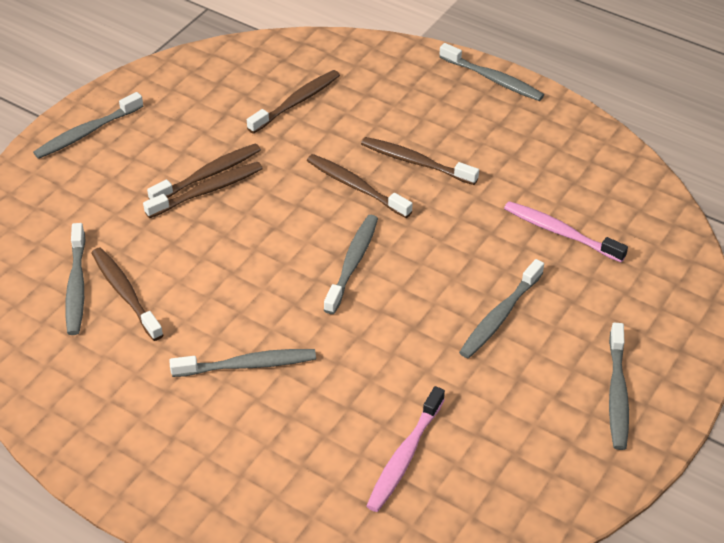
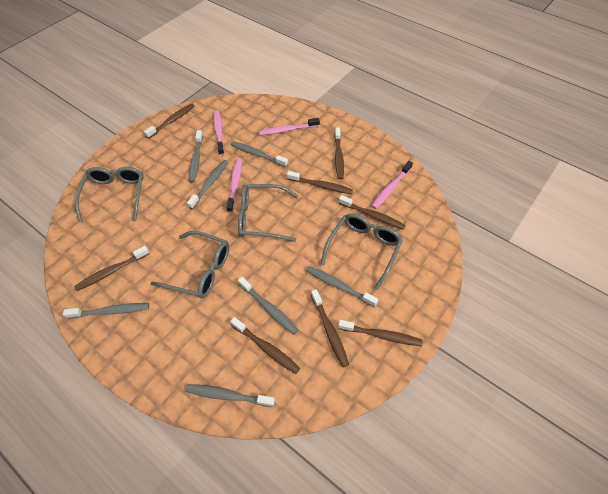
brown toothbrush: 6 -> 8
grey glasses: 0 -> 4
pink toothbrush: 2 -> 4

